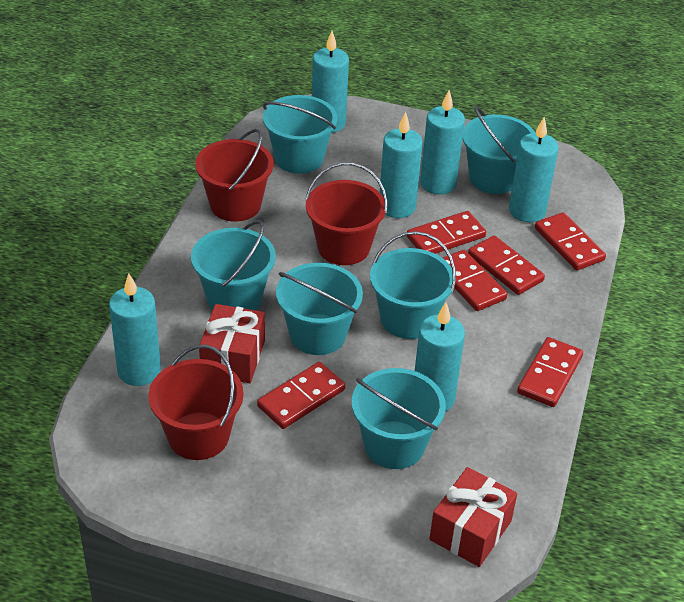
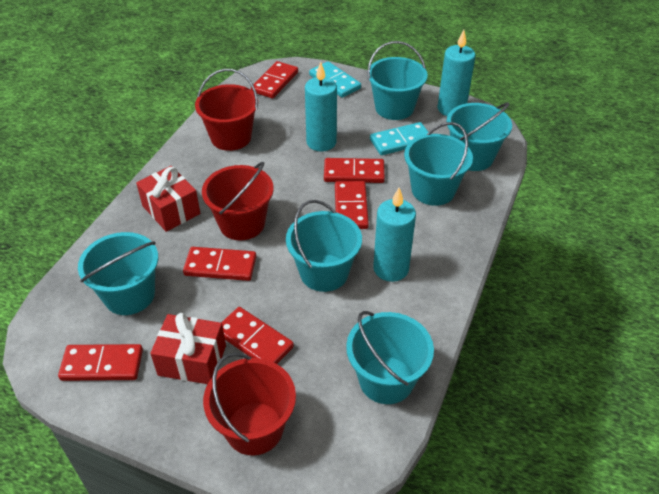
turquoise candle: 6 -> 3
turquoise domino: 0 -> 2

